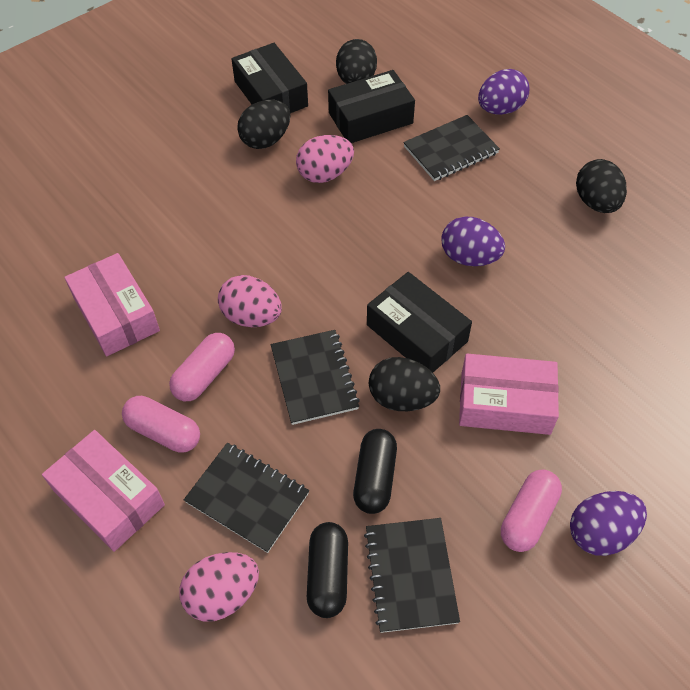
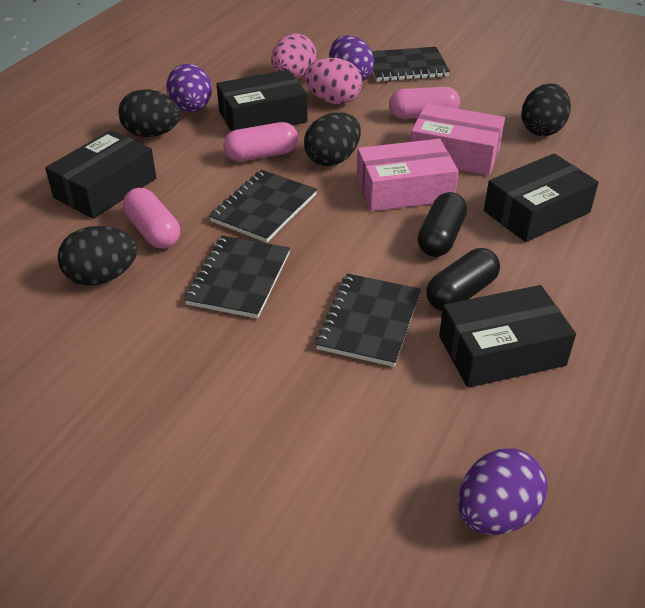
black box: 3 -> 4
pink box: 3 -> 2
pink egg: 3 -> 2

